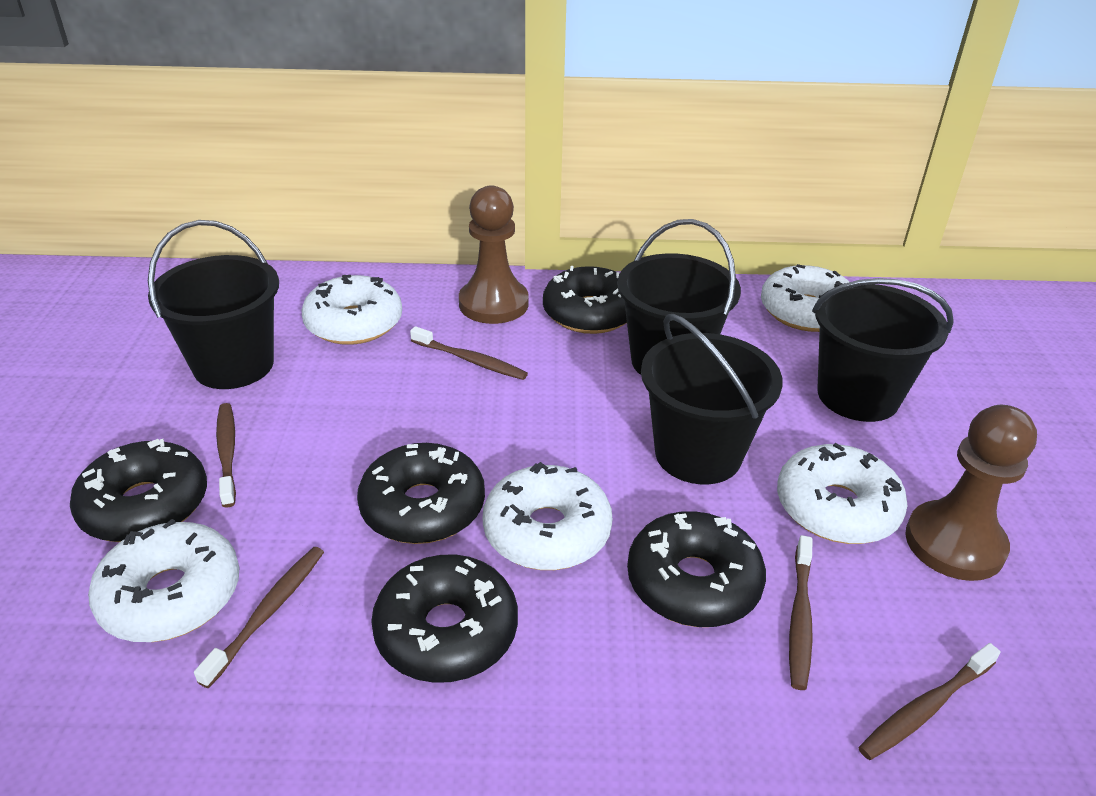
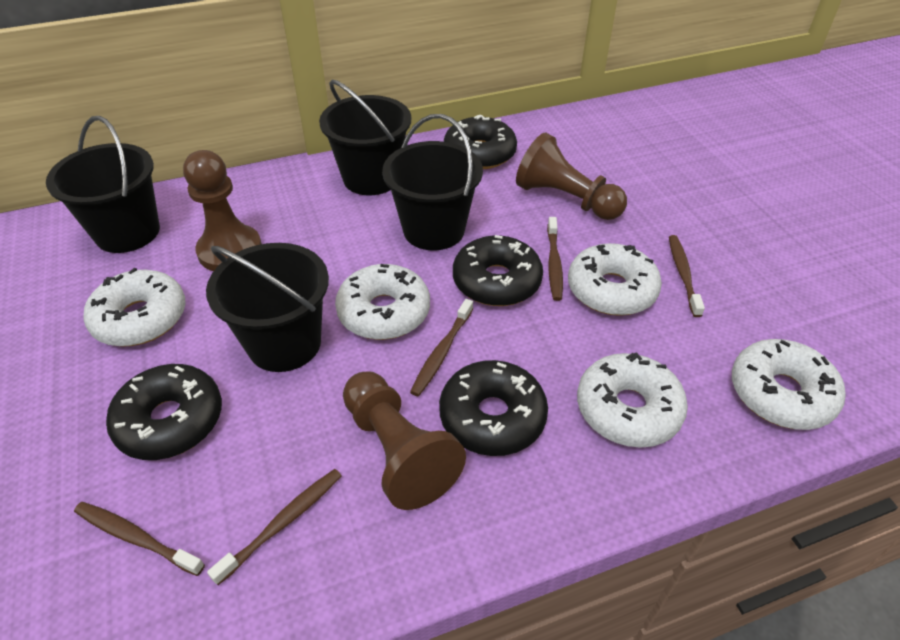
black donut: 5 -> 4
brown pawn: 2 -> 3

